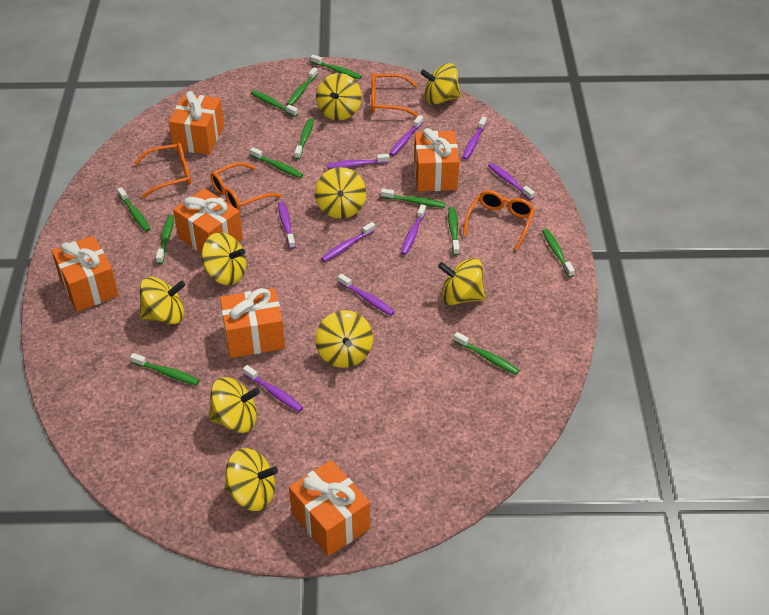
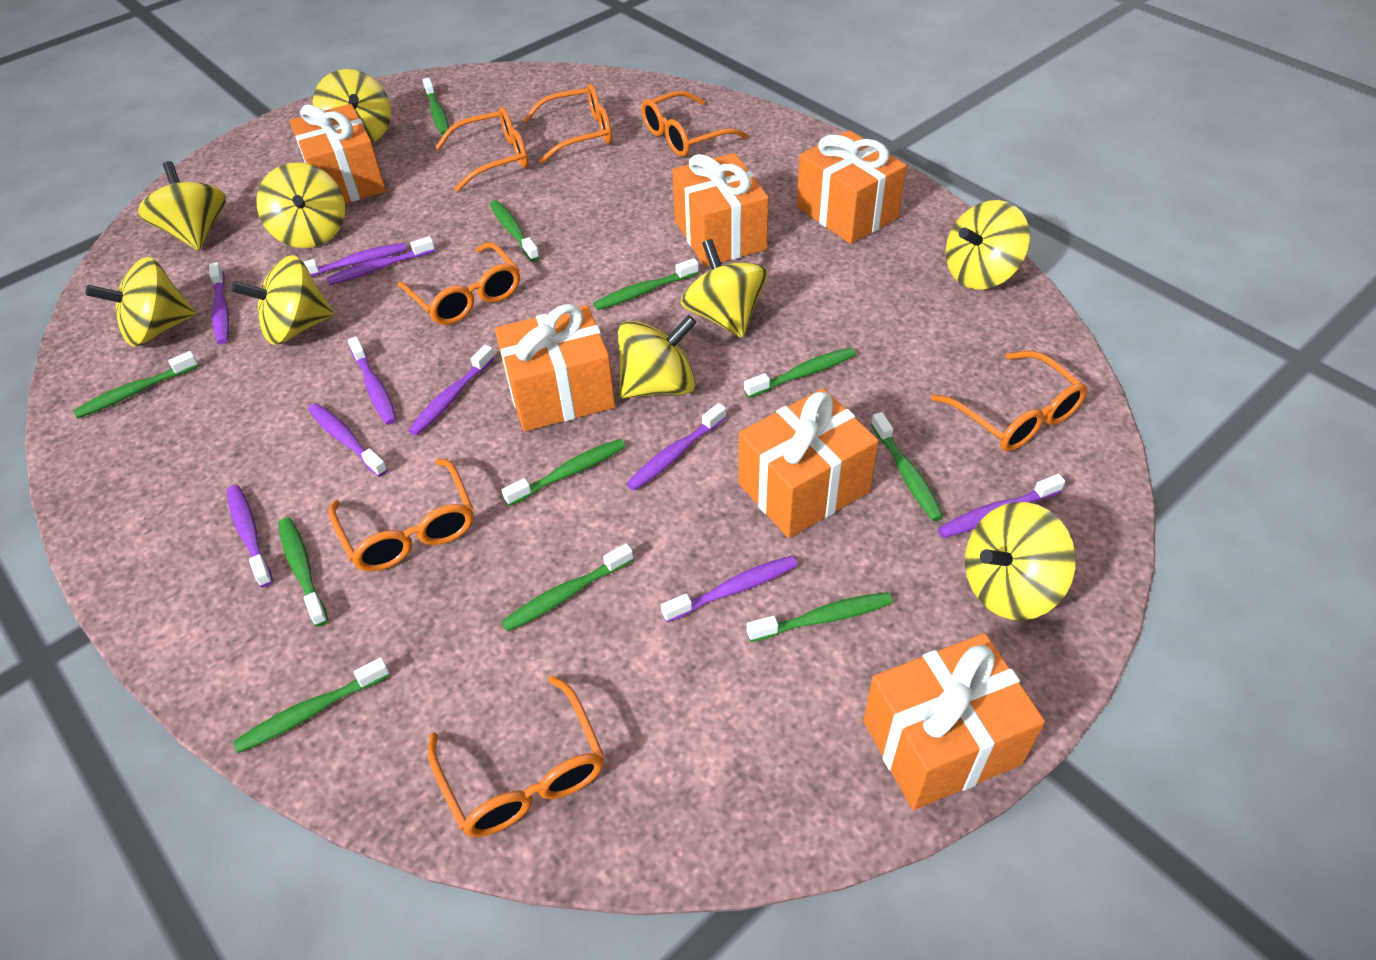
green toothbrush: 12 -> 11
orange glasses: 4 -> 7
purple toothbrush: 9 -> 10

